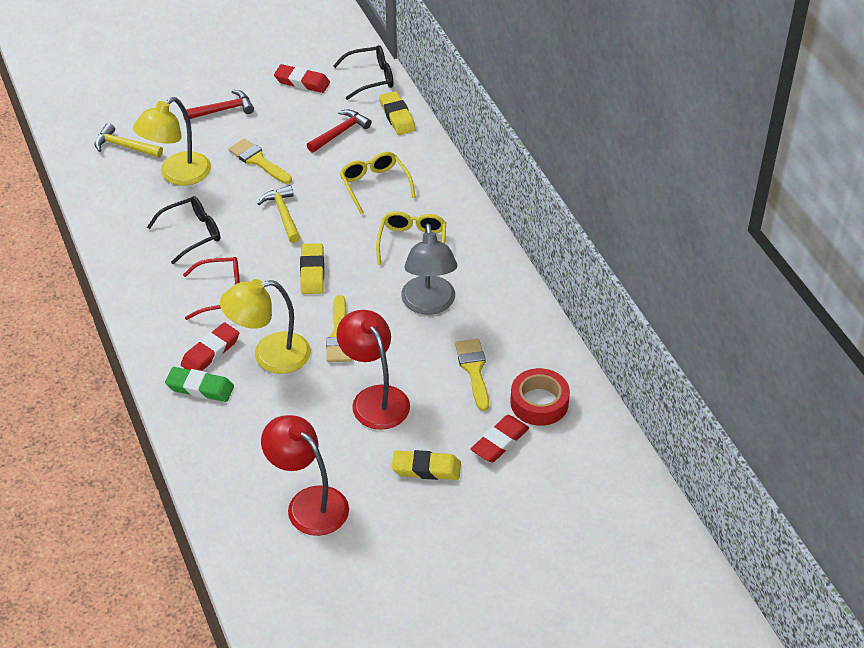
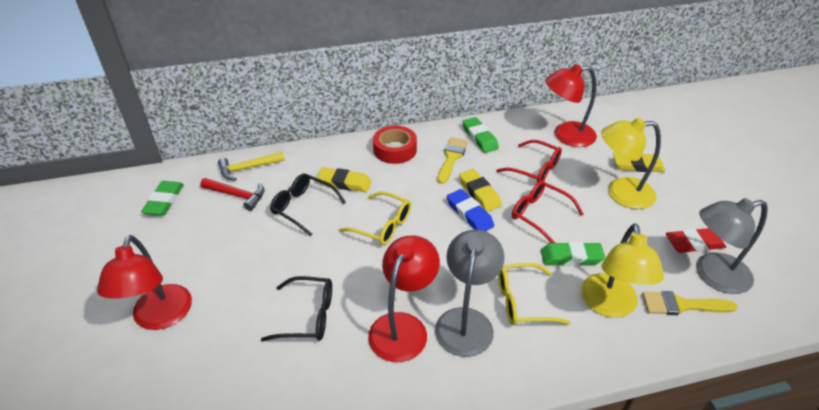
blue eraser: 0 -> 1
green eraser: 1 -> 3
grey lamp: 1 -> 2
red eraser: 3 -> 1
red glasses: 1 -> 2
red hammer: 2 -> 1
red lamp: 2 -> 3
yellow brush: 3 -> 2
yellow hammer: 2 -> 1

